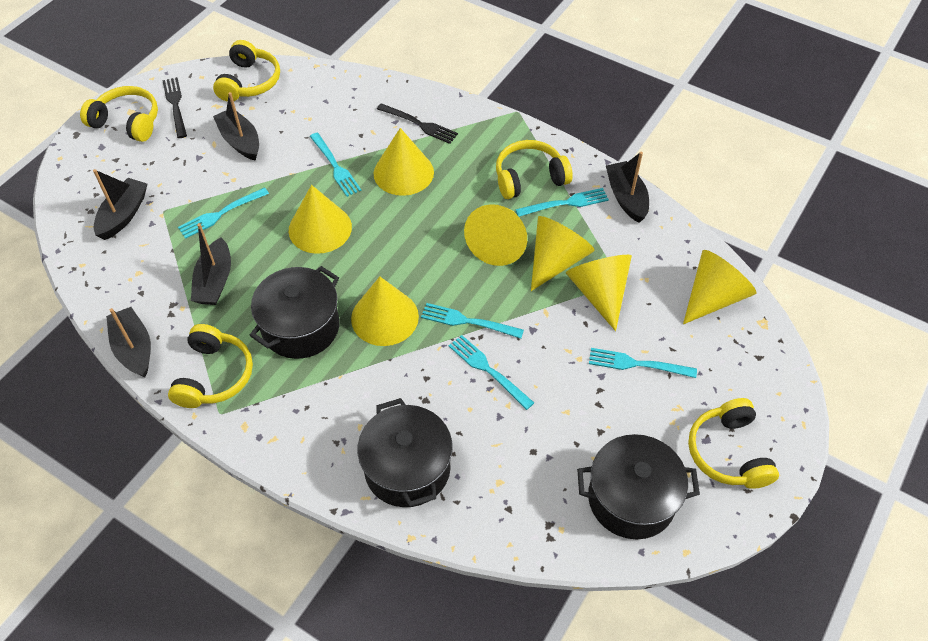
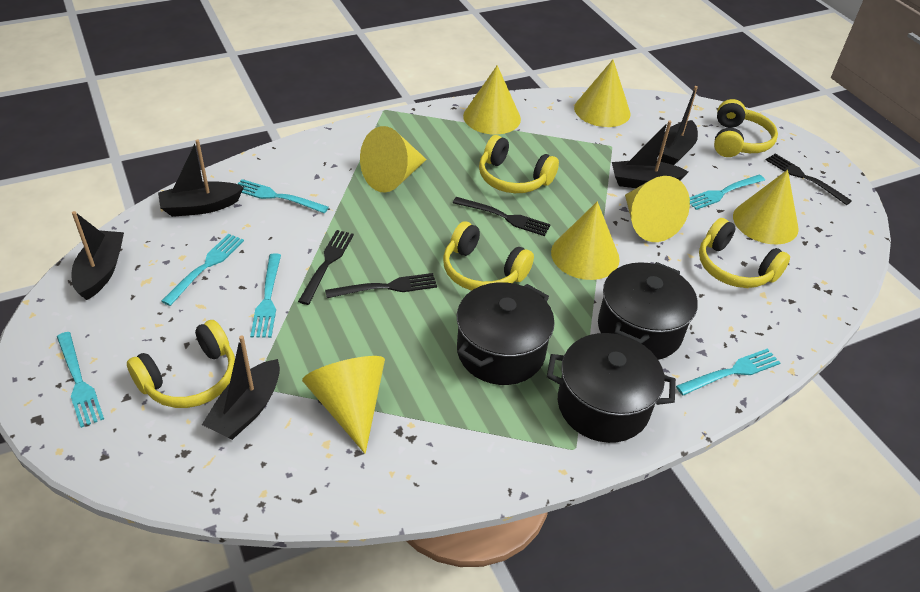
black fork: 2 -> 4

